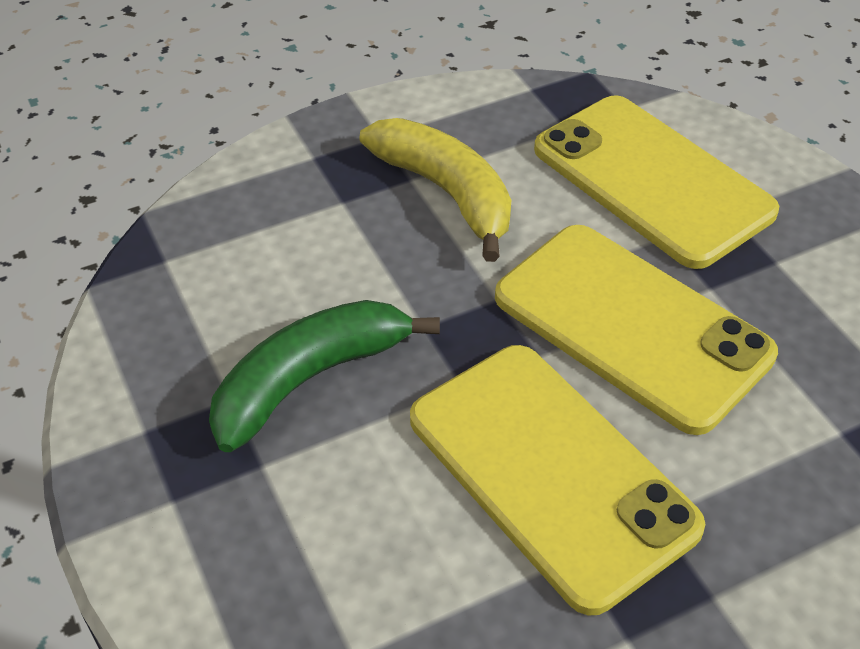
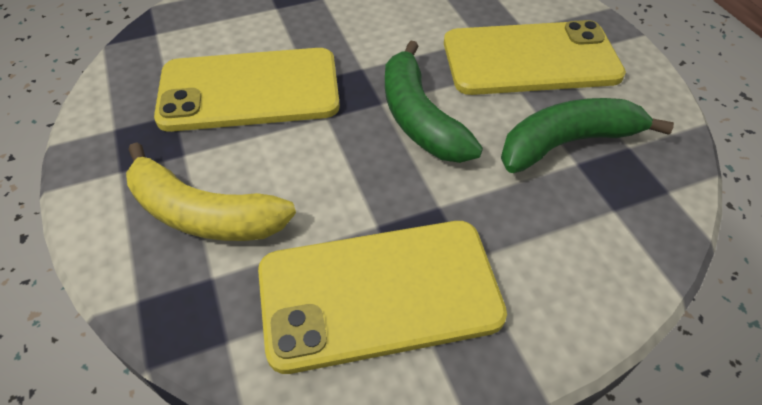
green banana: 1 -> 2

